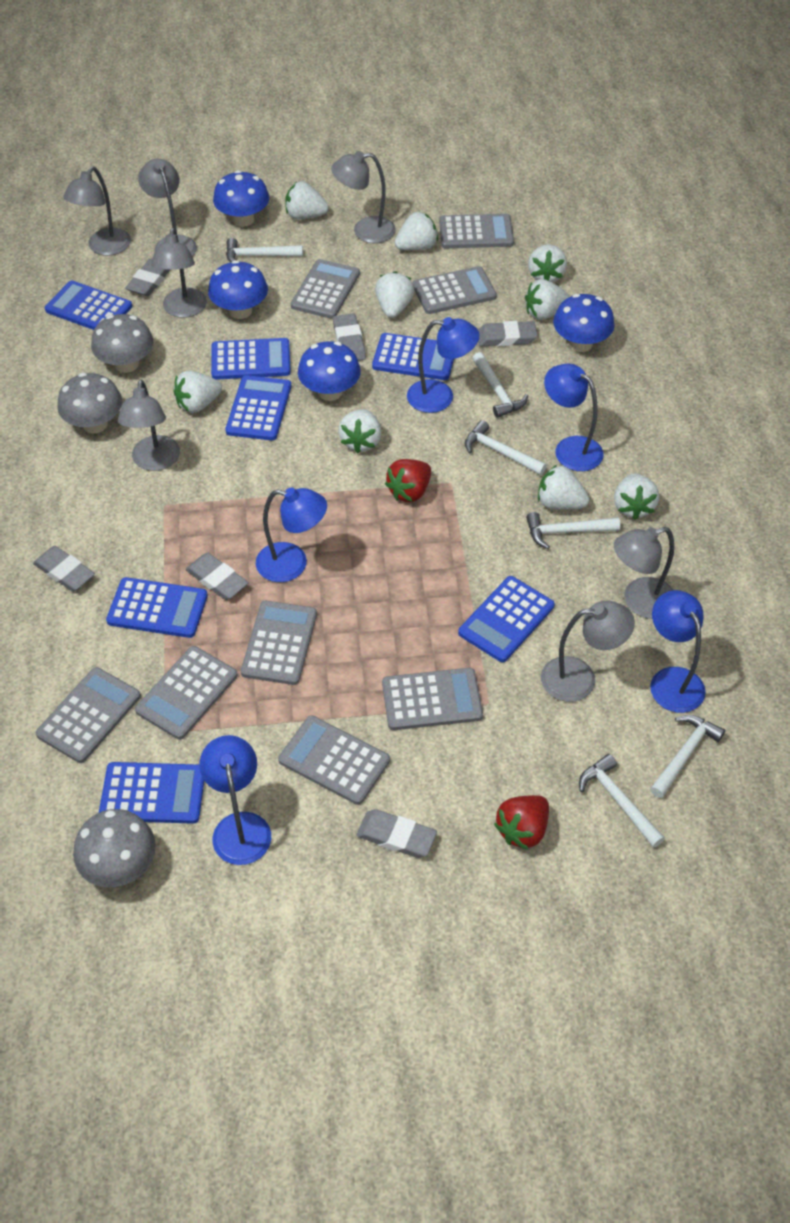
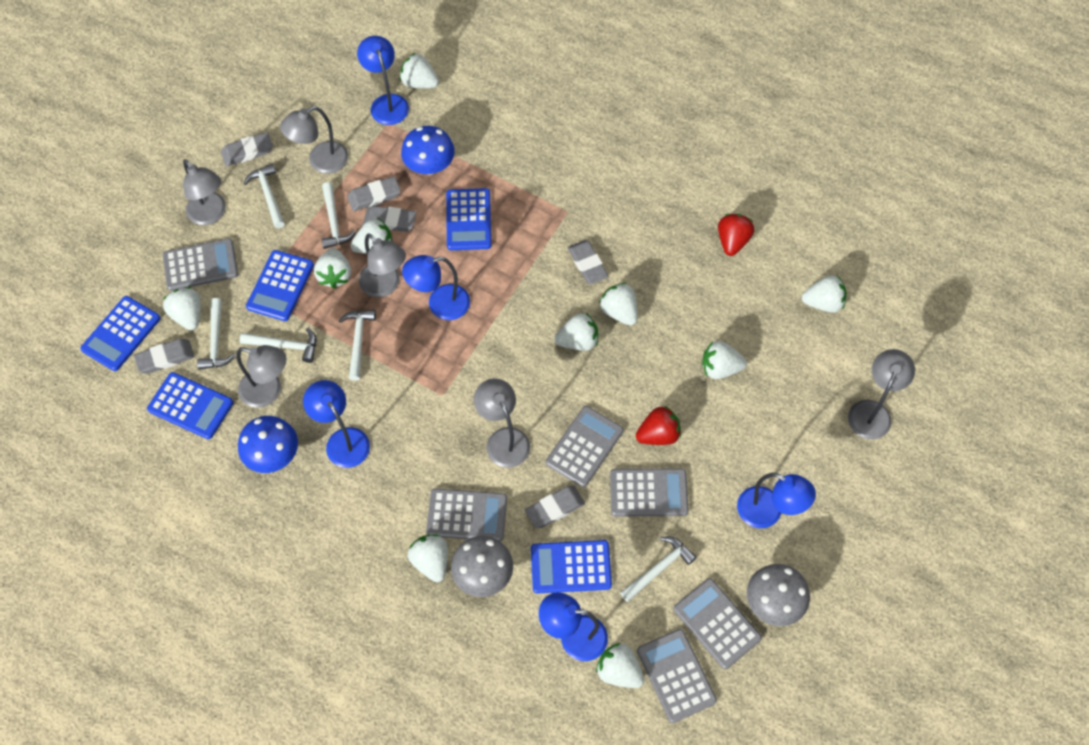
blue calculator: 7 -> 5
blue mushroom: 4 -> 2
grey calculator: 8 -> 6
grey lamp: 7 -> 6
grey mushroom: 3 -> 2
white strawberry: 9 -> 10

